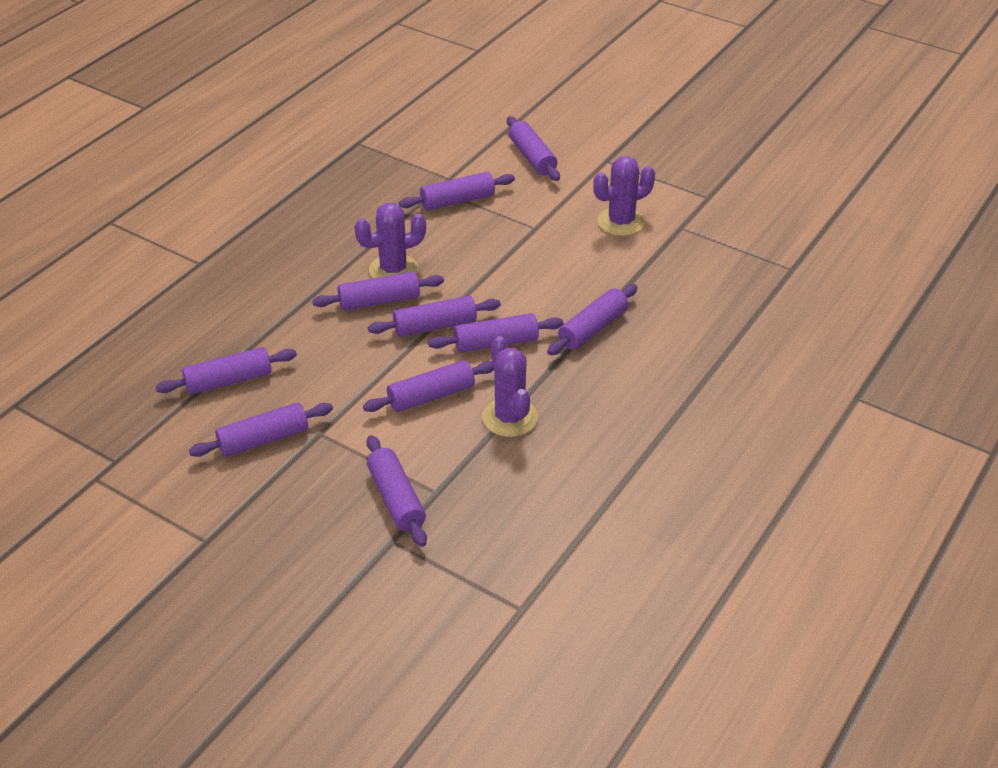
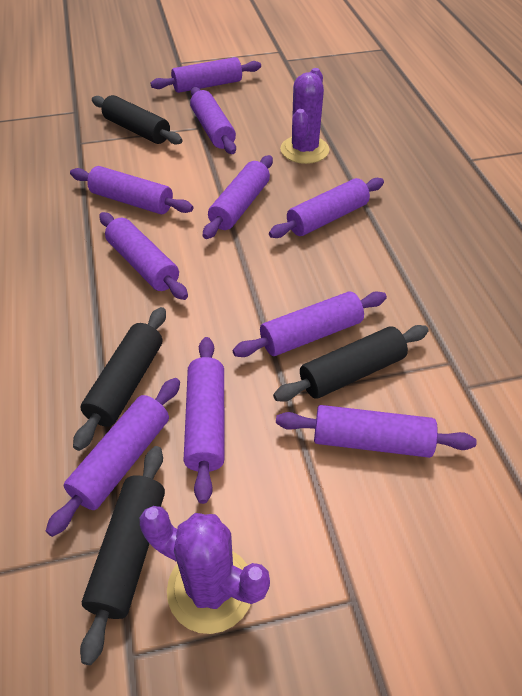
black rolling pin: 0 -> 4
purple cactus: 3 -> 2

